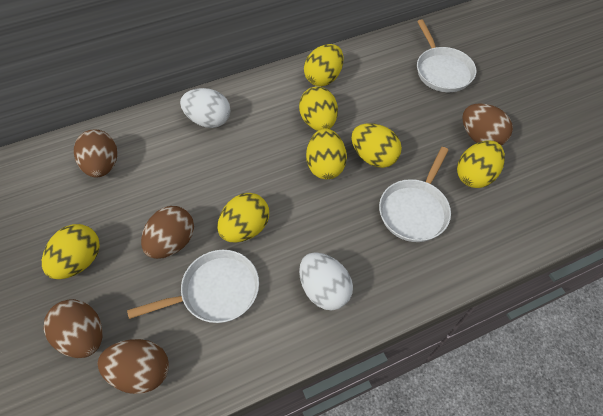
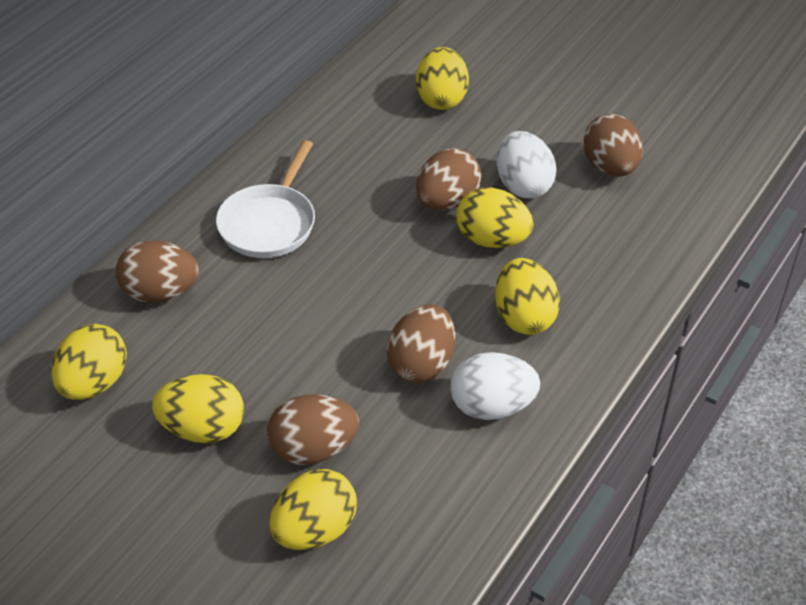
white pan: 3 -> 1
yellow egg: 7 -> 6

